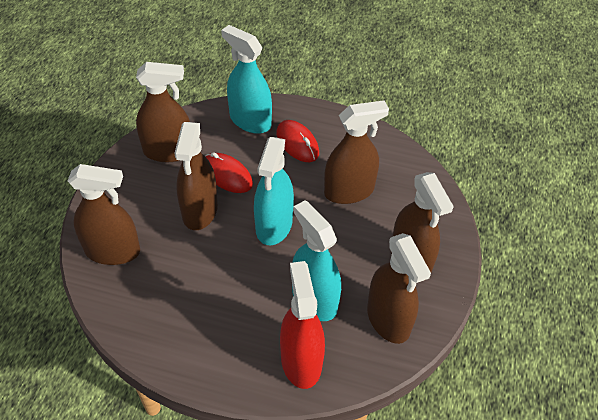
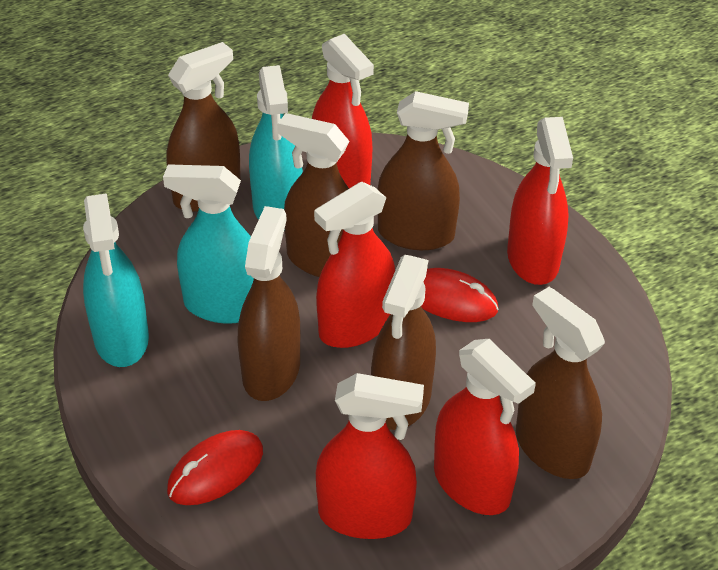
red spray bottle: 1 -> 5

